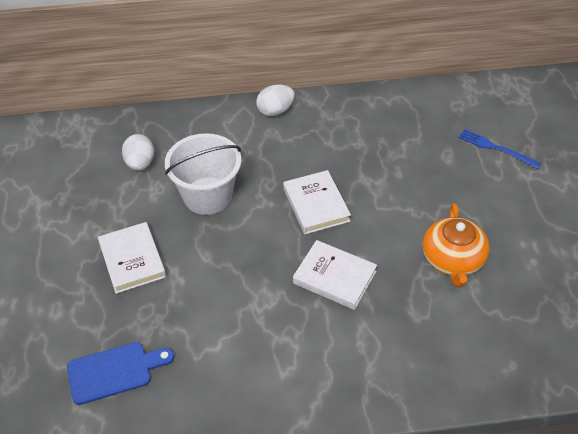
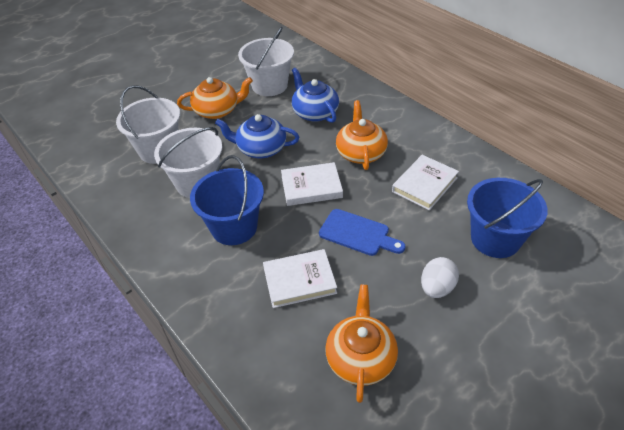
blue bucket: 0 -> 2
blue fork: 1 -> 0
blue teapot: 0 -> 2
orange teapot: 1 -> 3
white bucket: 1 -> 3
white egg: 2 -> 1

